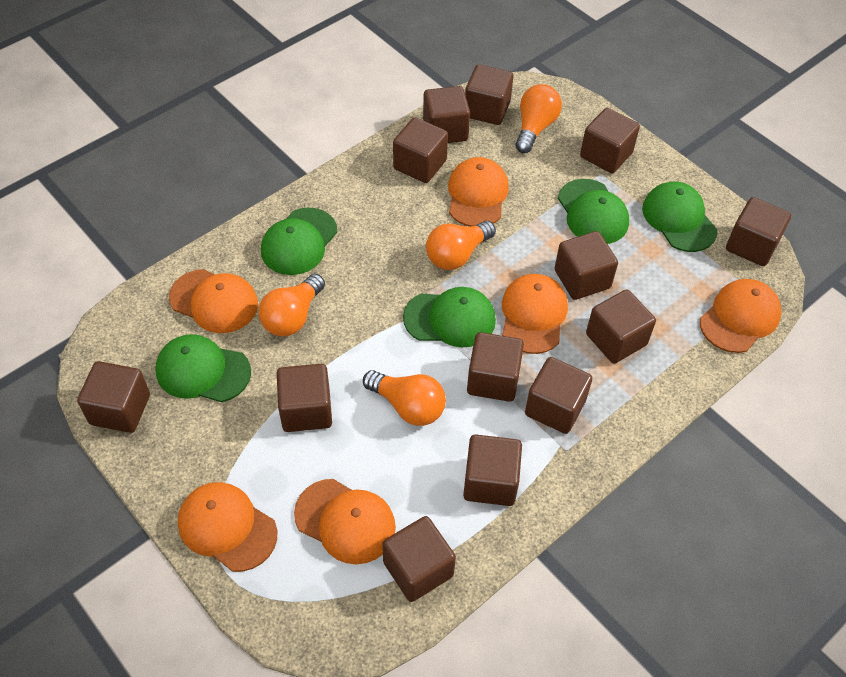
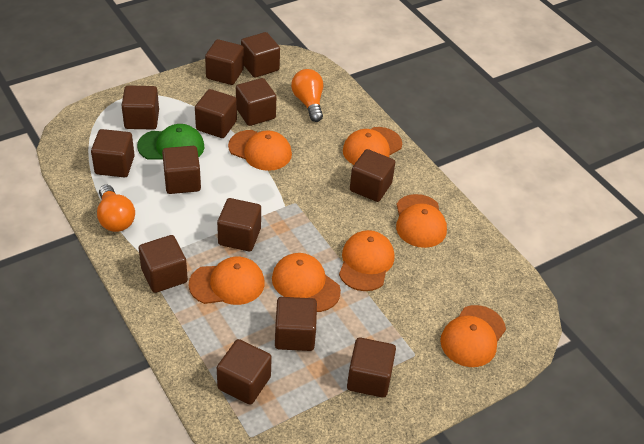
green cap: 5 -> 1
orange cap: 6 -> 7
orange light bulb: 4 -> 2

